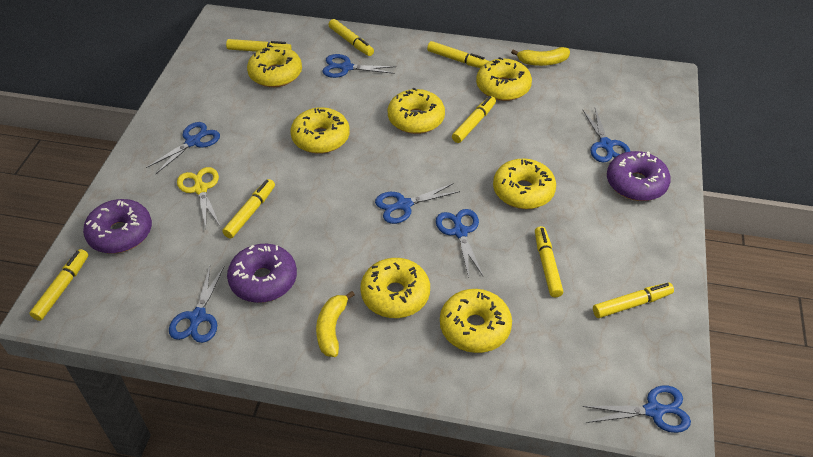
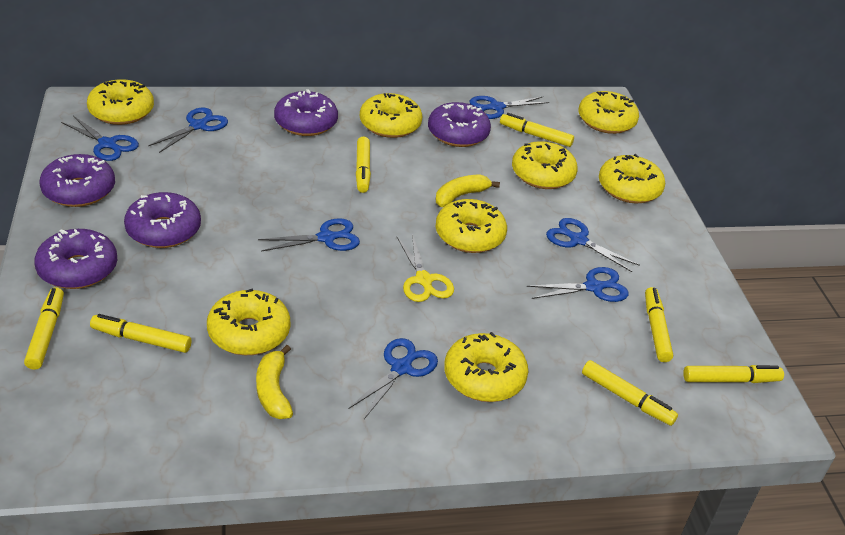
purple donut: 3 -> 5
yellow donut: 7 -> 8
yellow marker: 8 -> 7

